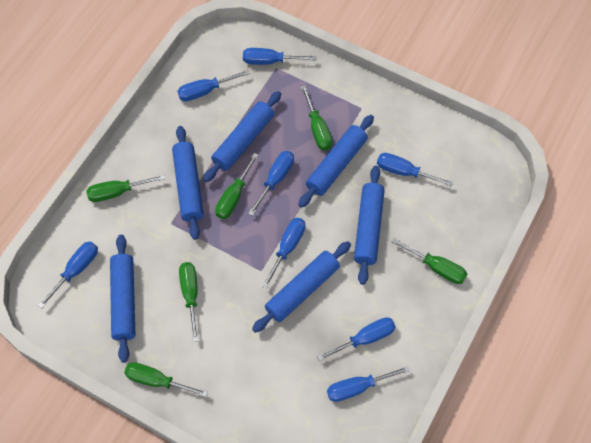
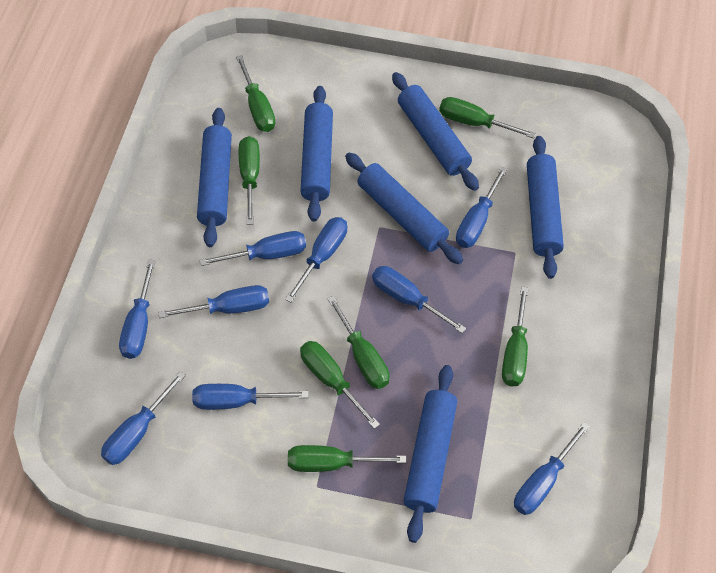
blue screwdriver: 8 -> 9
green screwdriver: 6 -> 7

